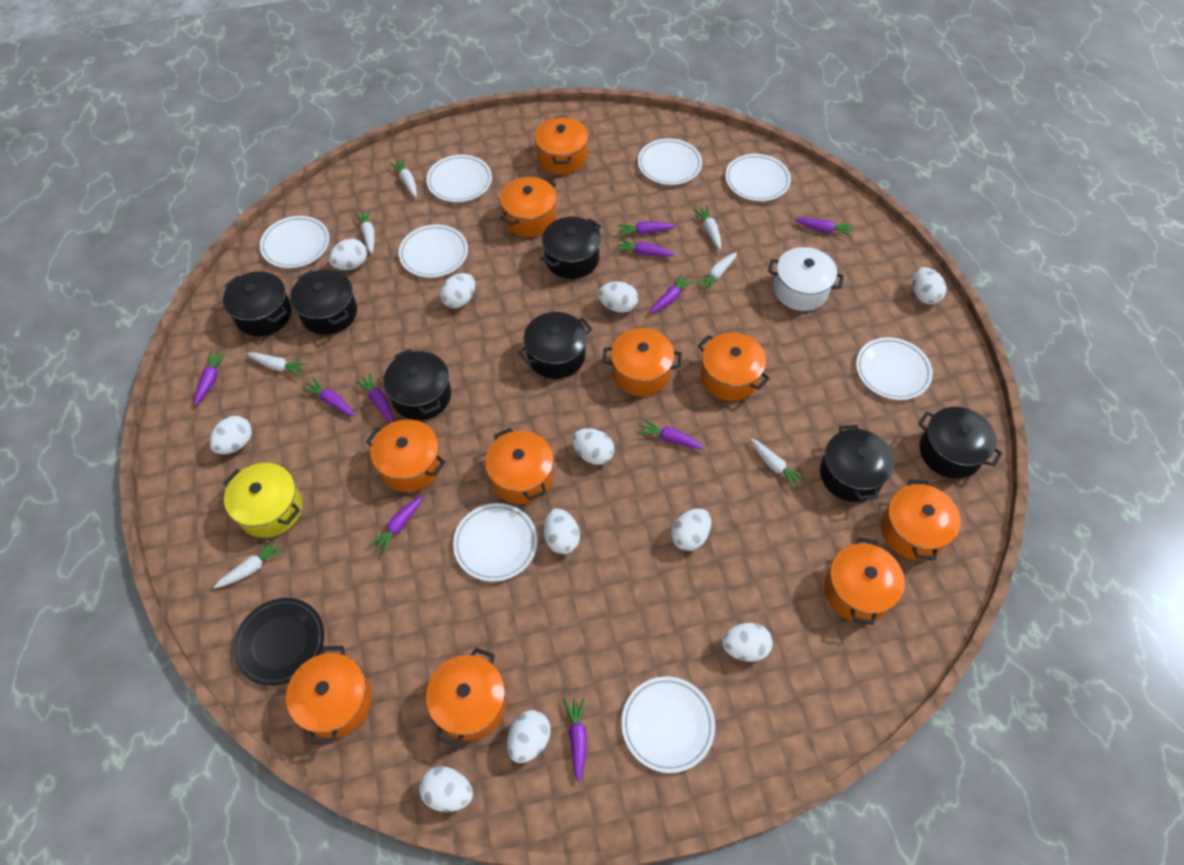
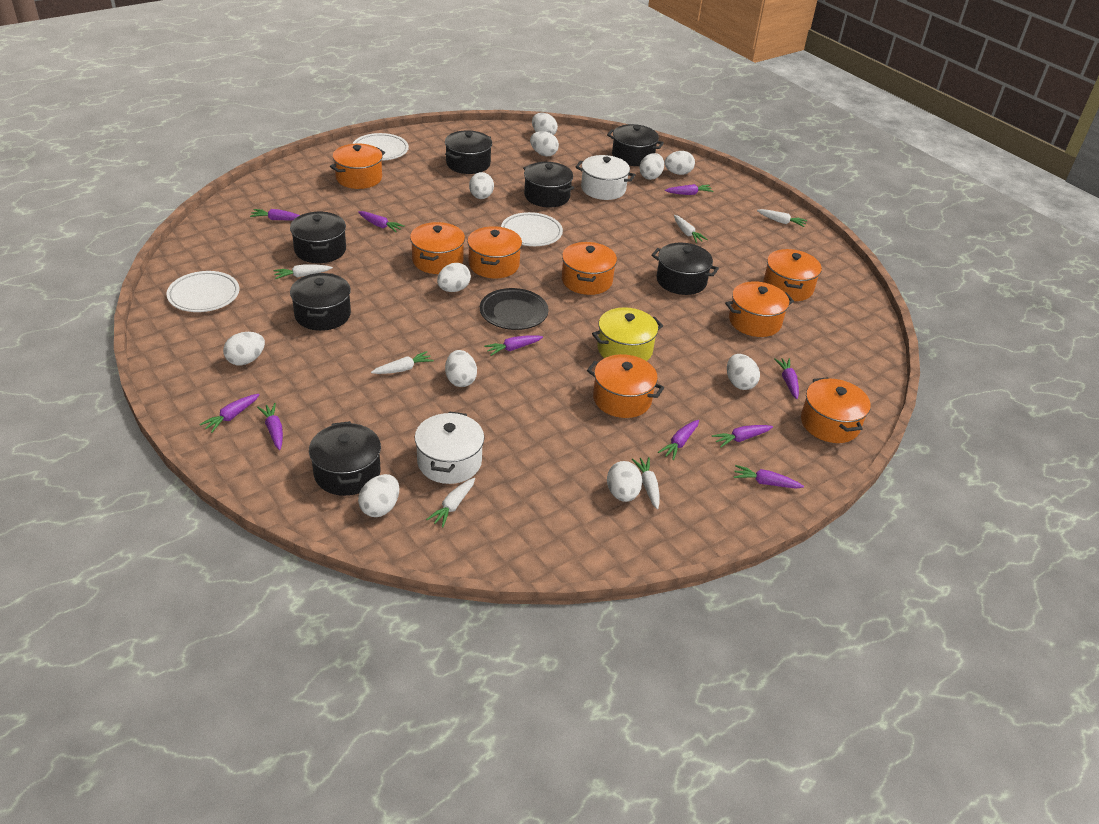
orange pot: 10 -> 8
white carrot: 7 -> 6
white plate: 8 -> 3
white pot: 1 -> 2

